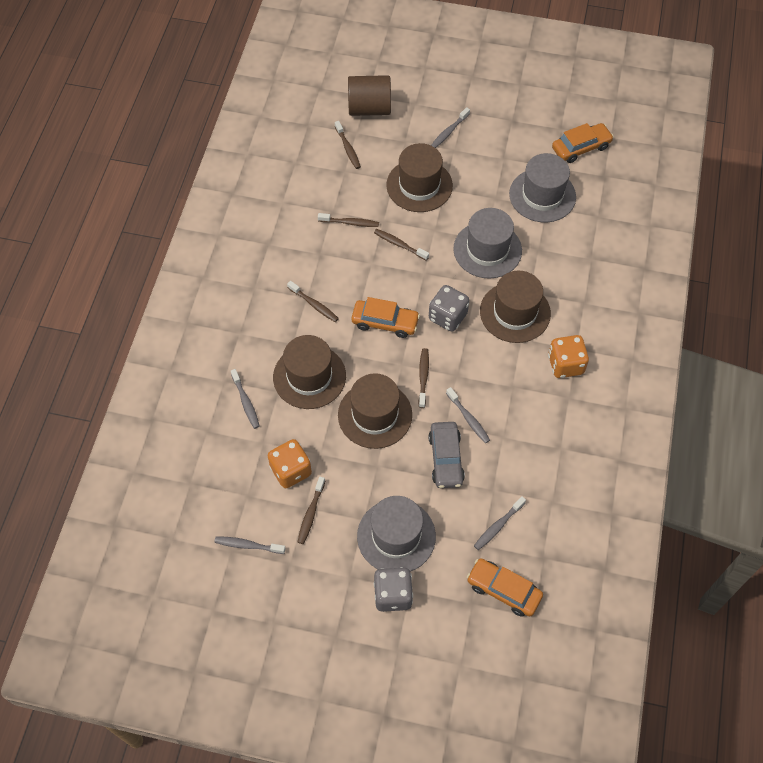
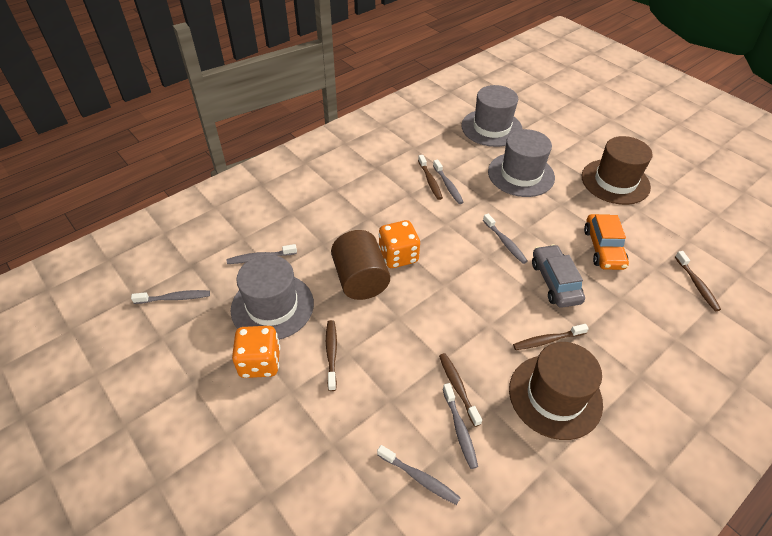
brown hat: 4 -> 2
brown toothbrush: 6 -> 5
grey dice: 2 -> 0
grey toothbrush: 5 -> 6
orange car: 3 -> 1

